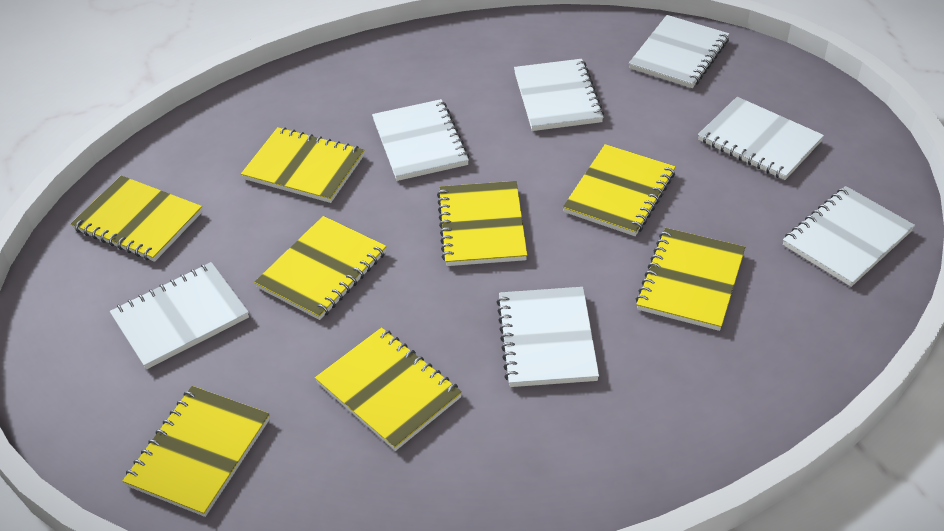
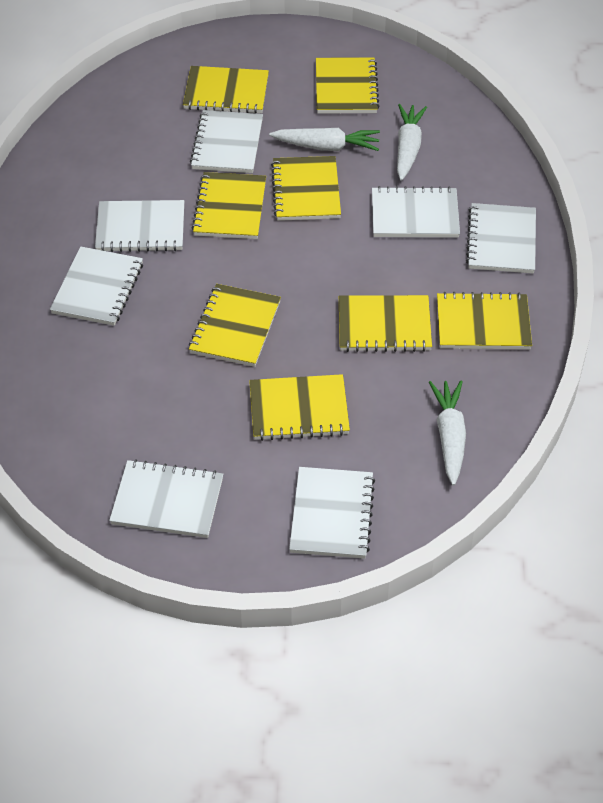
white carrot: 0 -> 3

